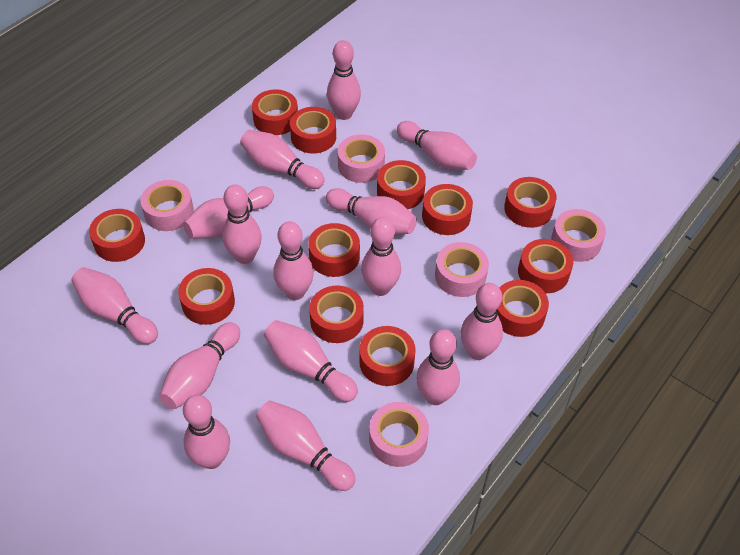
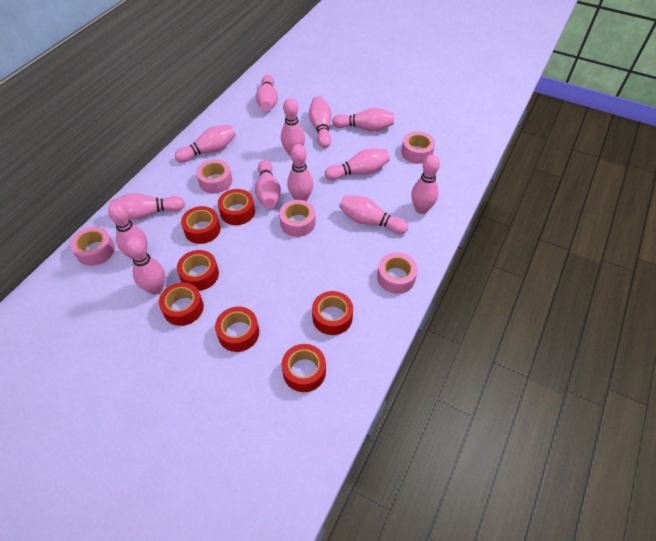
pink bowling pin: 15 -> 13
red tape: 12 -> 7

